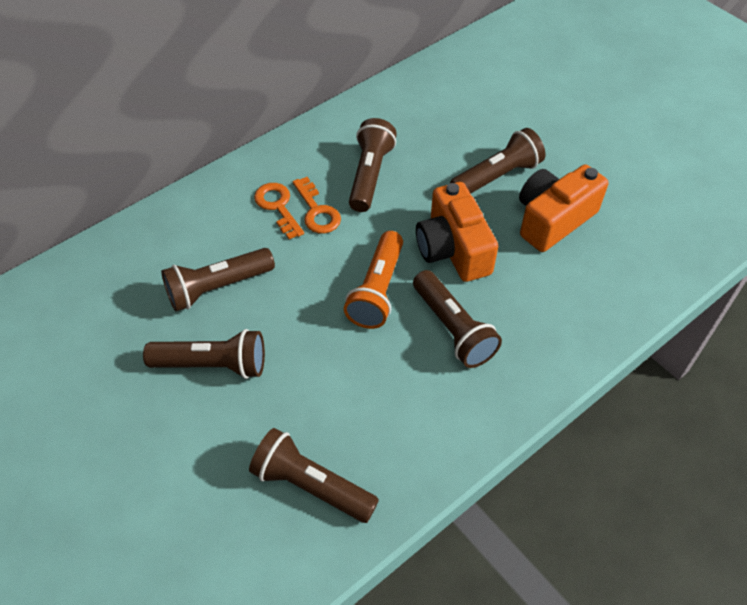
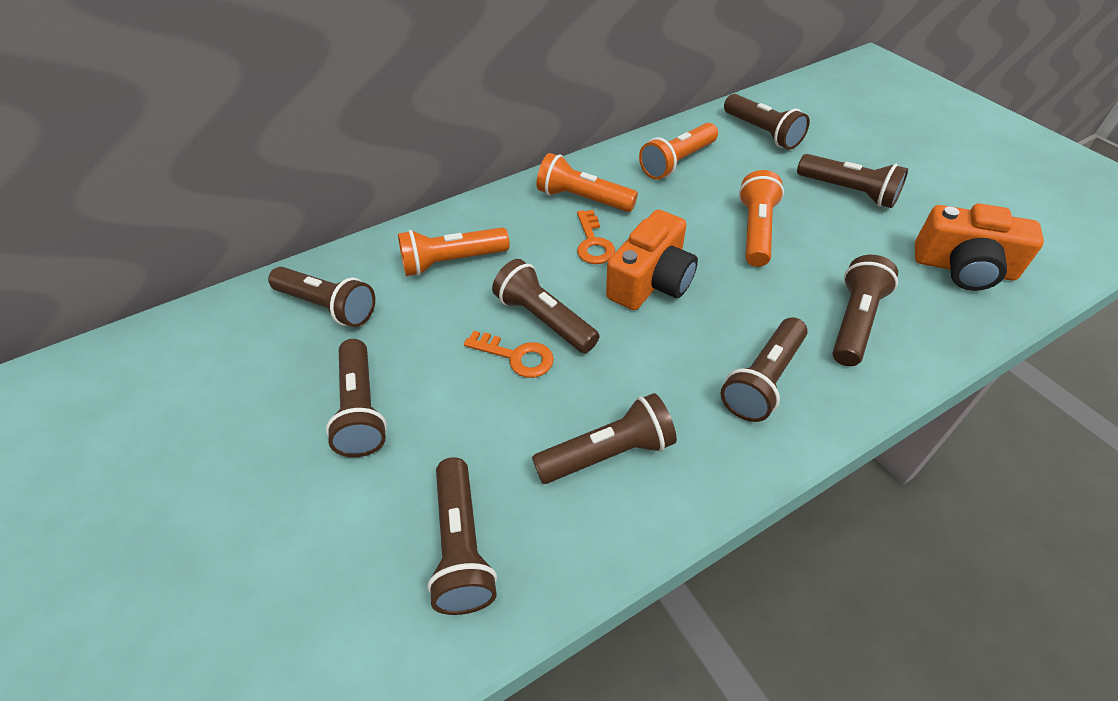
brown flashlight: 6 -> 9
orange flashlight: 1 -> 4

